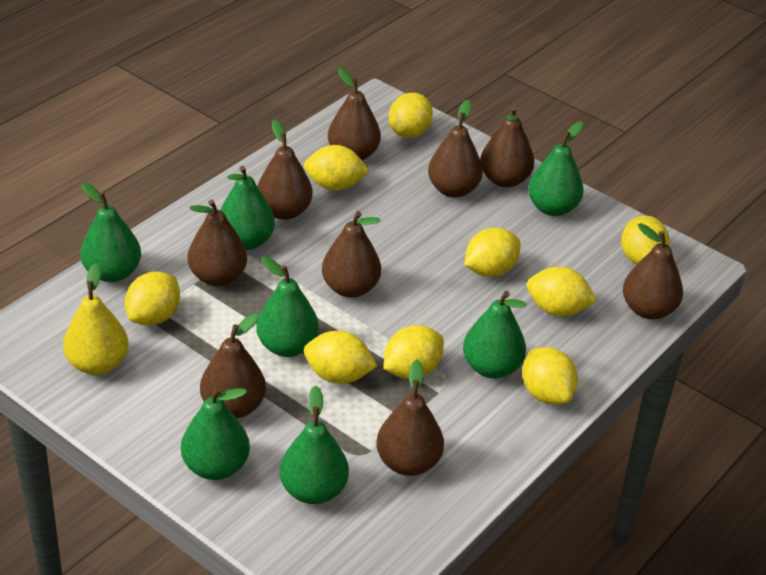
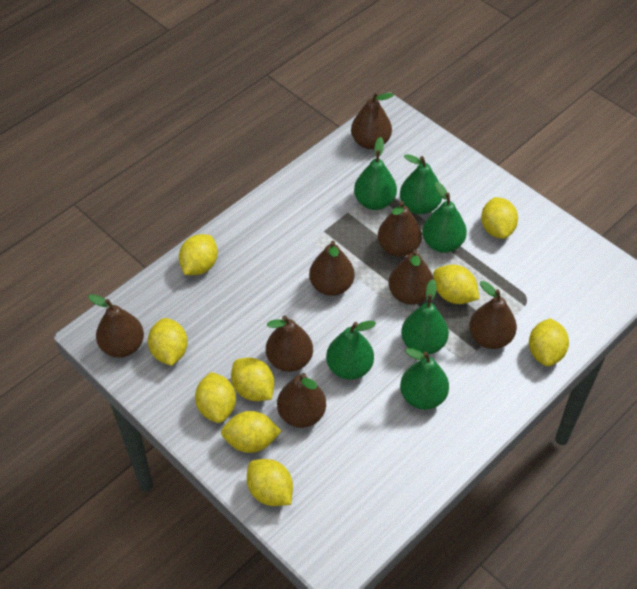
brown pear: 9 -> 8
green pear: 7 -> 6
yellow pear: 1 -> 0

